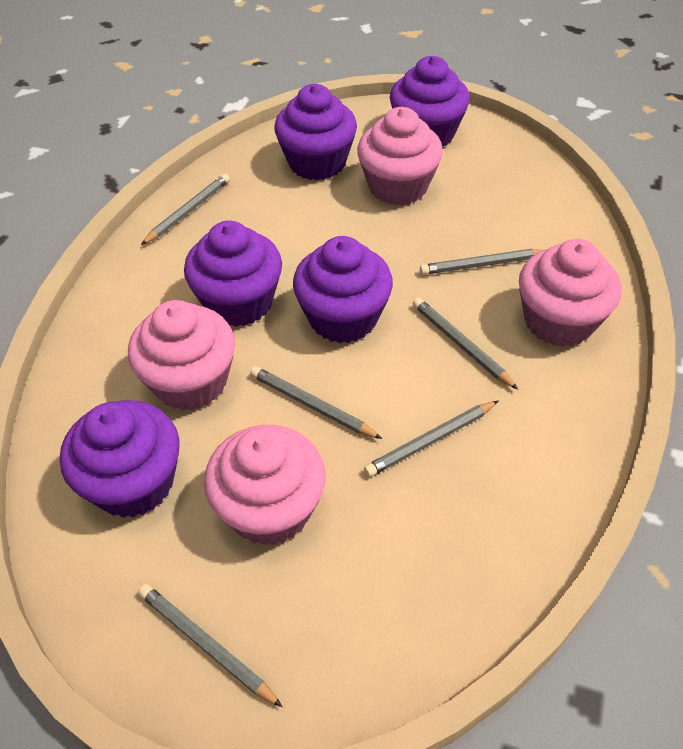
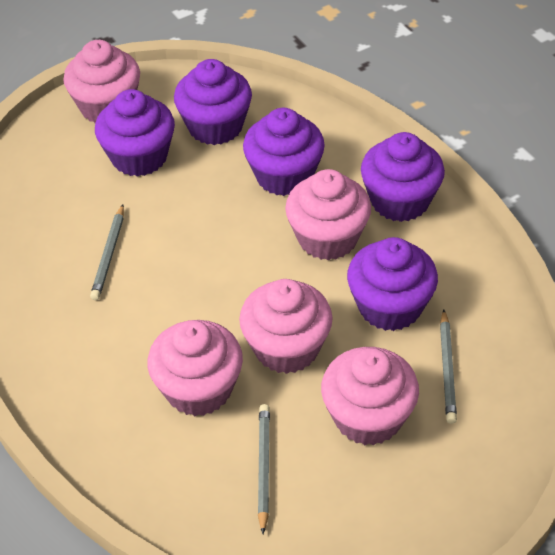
grey pencil: 6 -> 3
pink cupcake: 4 -> 5

